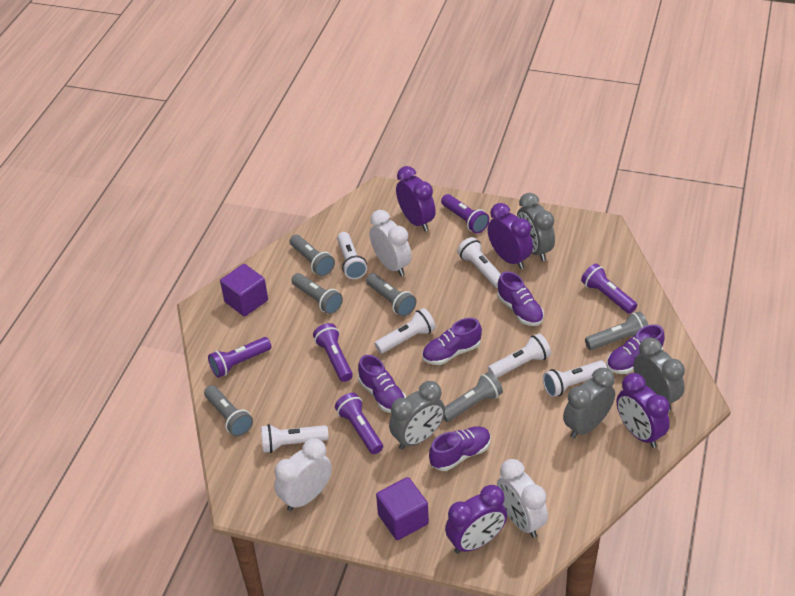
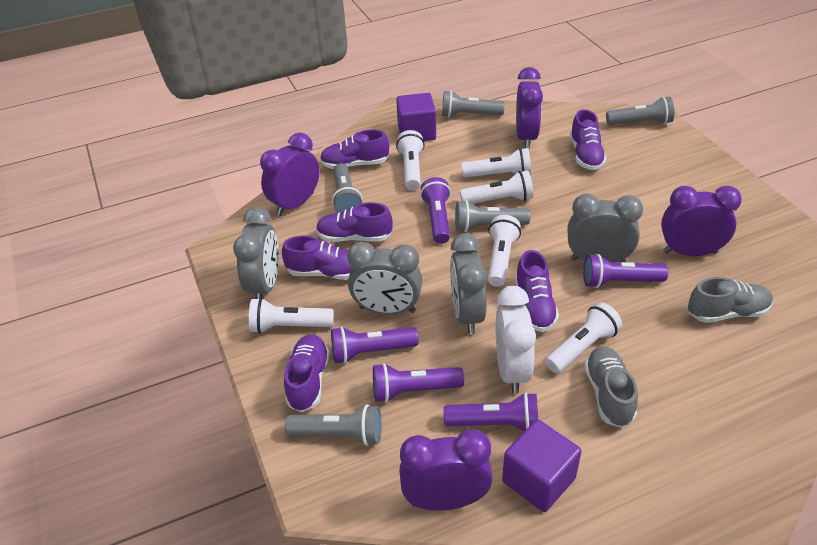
grey flashlight: 6 -> 5
grey shoe: 0 -> 2
purple shoe: 5 -> 6
white clock: 3 -> 1

